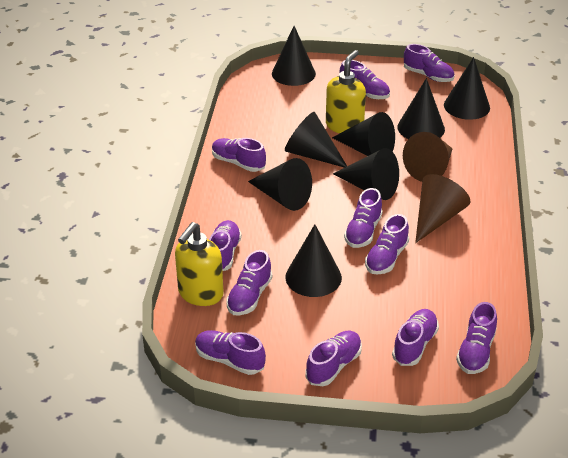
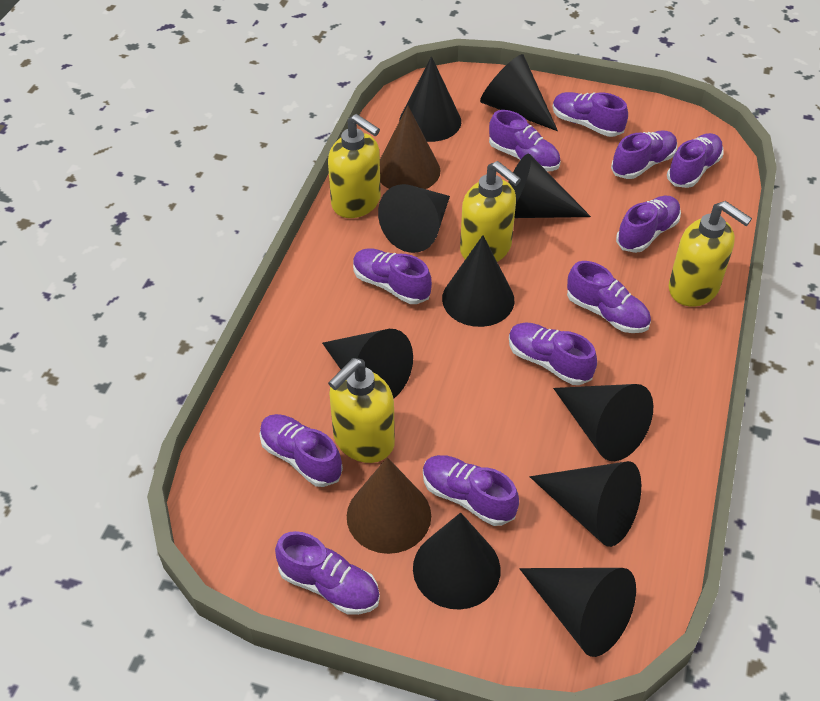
black cone: 8 -> 10
yellow soap dispenser: 2 -> 4

